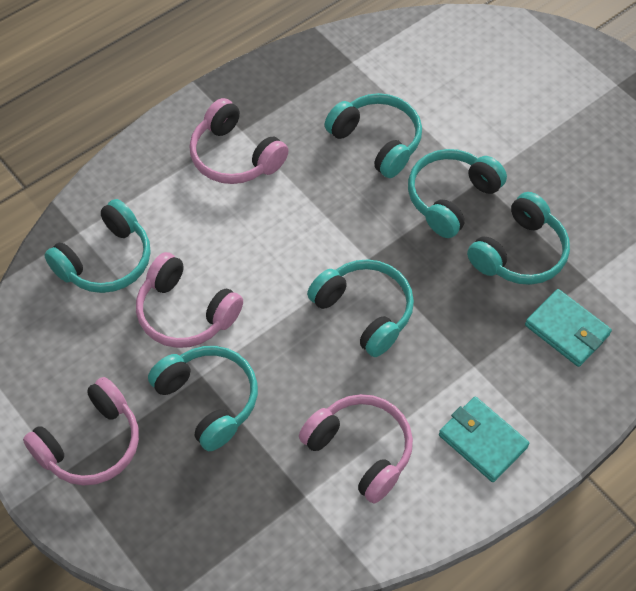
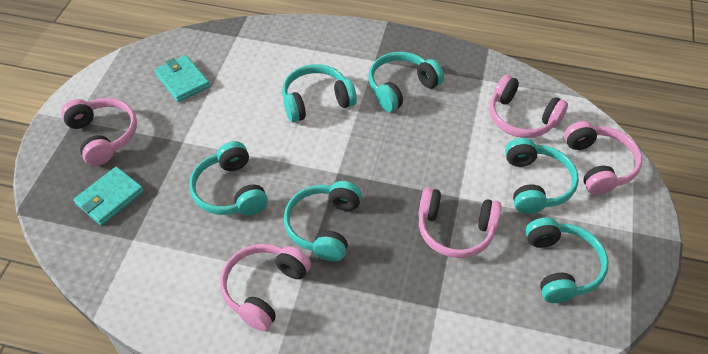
pink headphones: 4 -> 5

